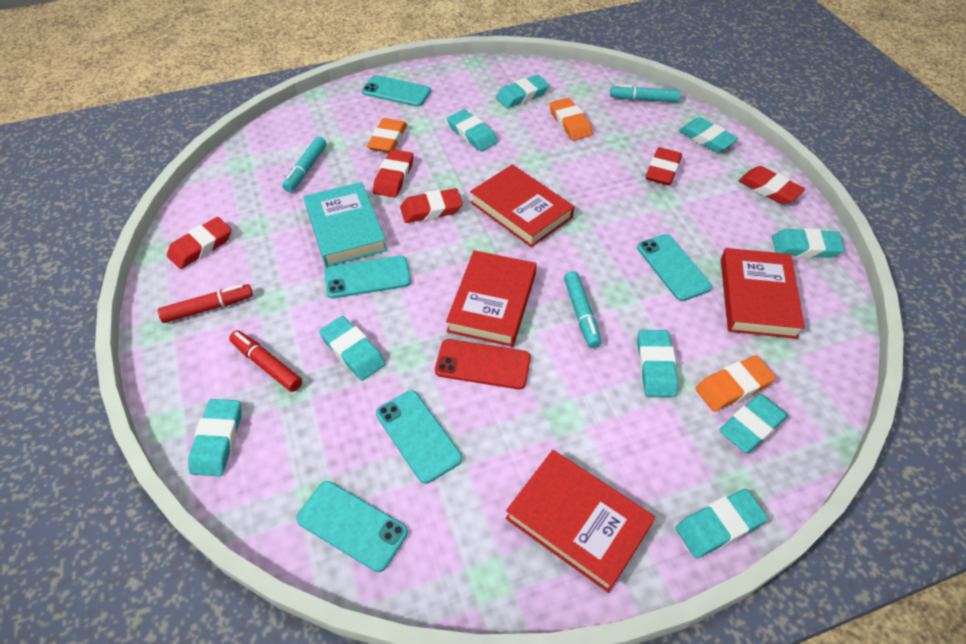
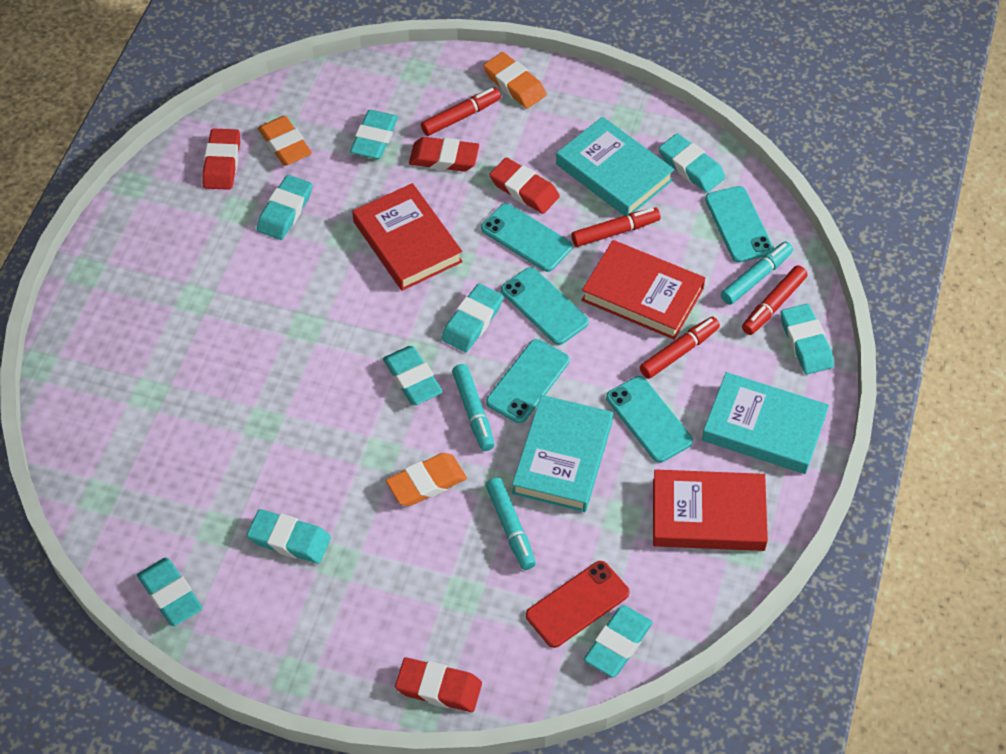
red book: 4 -> 3
red eraser: 5 -> 4
red marker: 2 -> 4
turquoise book: 1 -> 3

